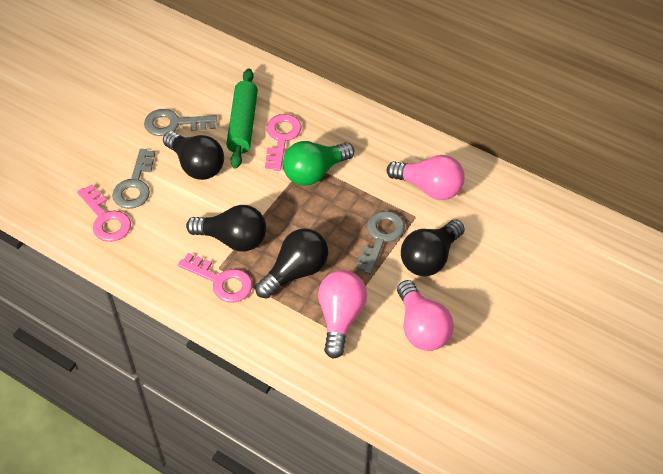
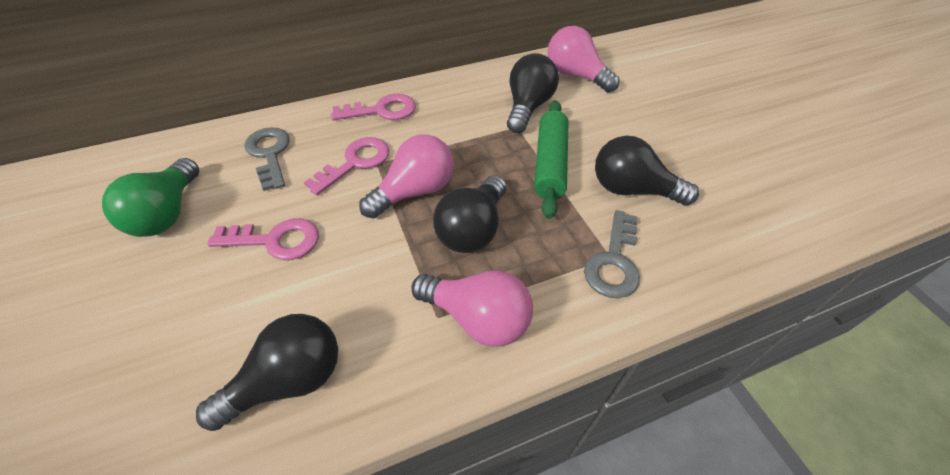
grey key: 3 -> 2

